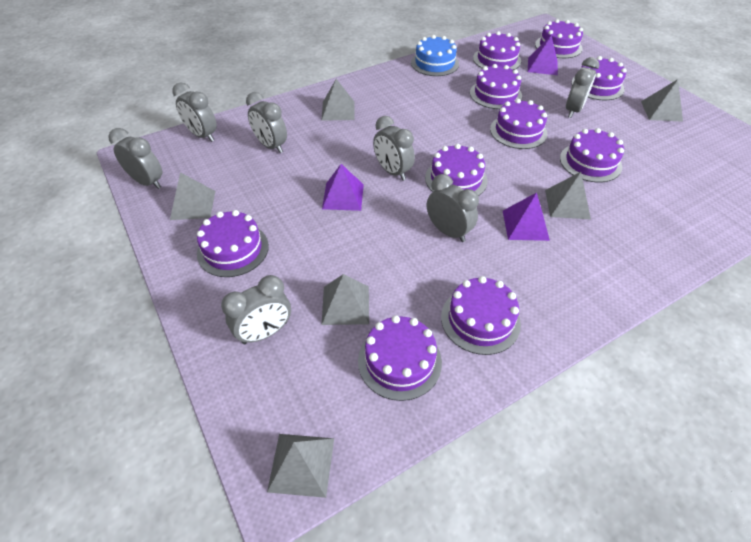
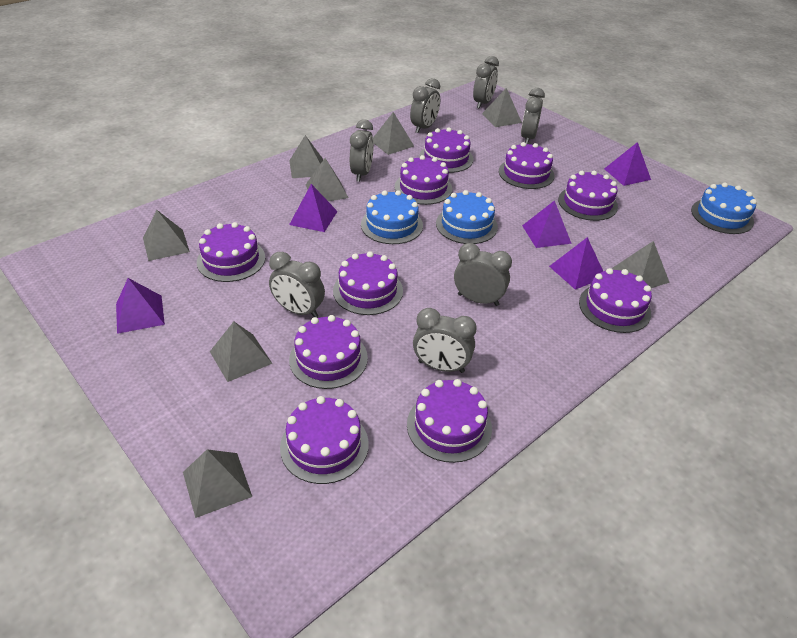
blue cake: 1 -> 3
grey pyramid: 6 -> 8
purple pyramid: 3 -> 5

